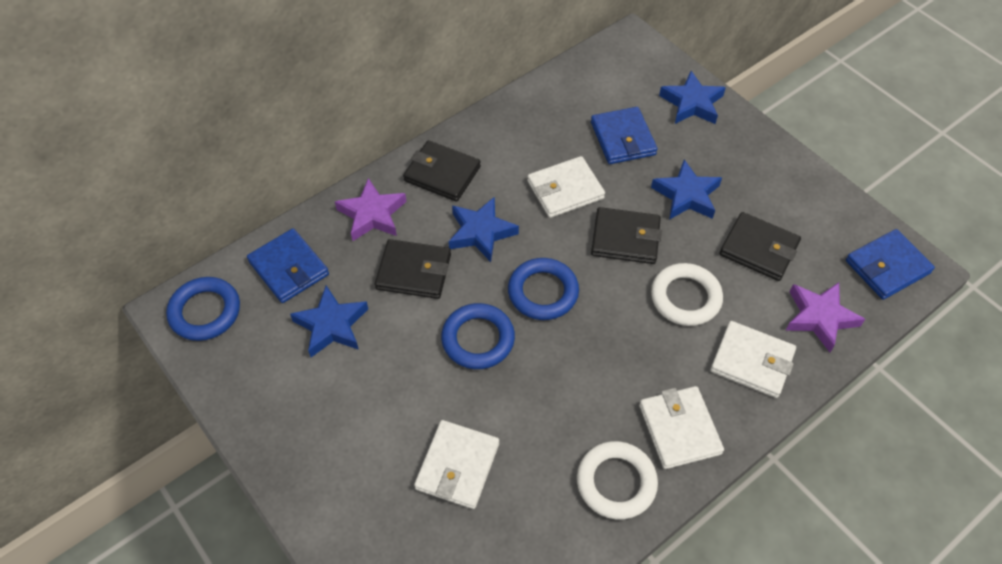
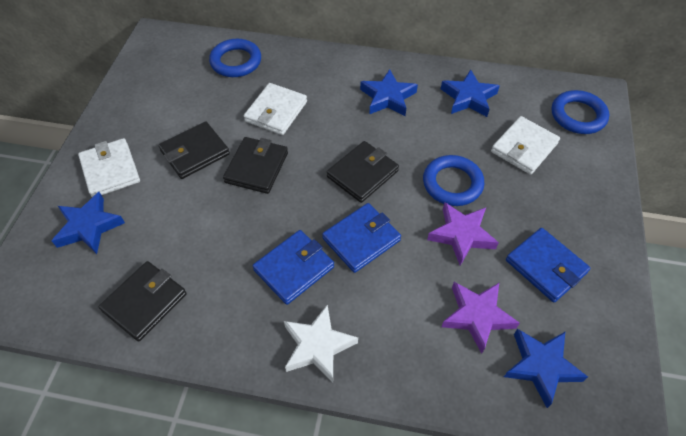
white ring: 2 -> 0
white star: 0 -> 1
white wallet: 4 -> 3

